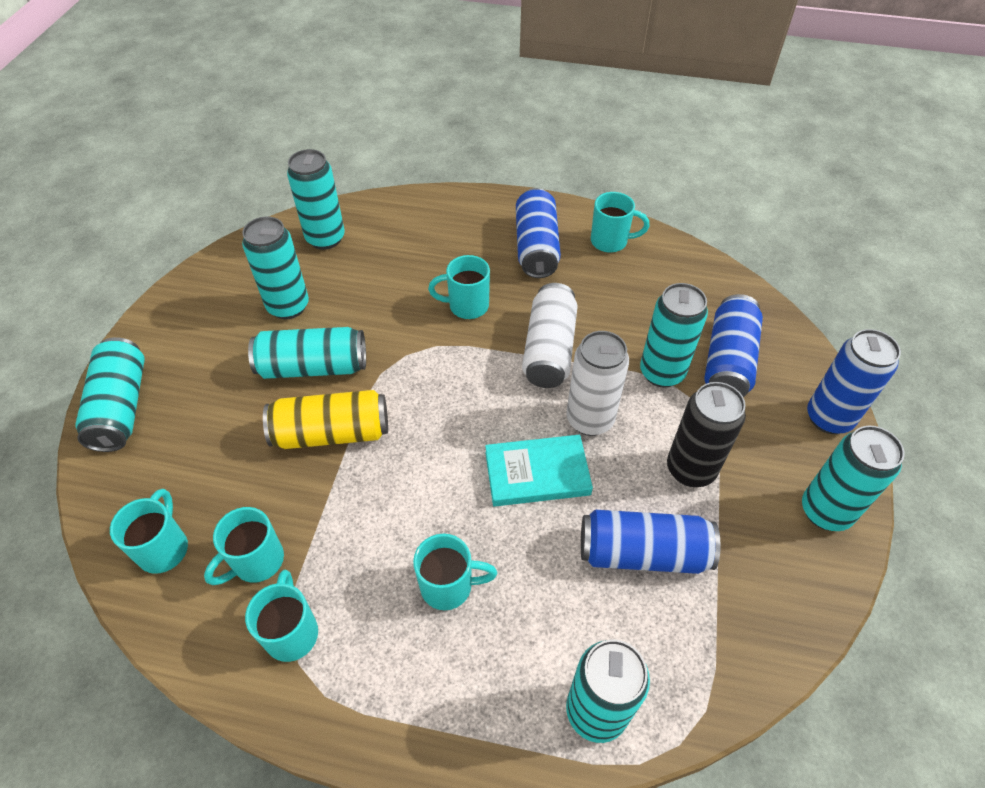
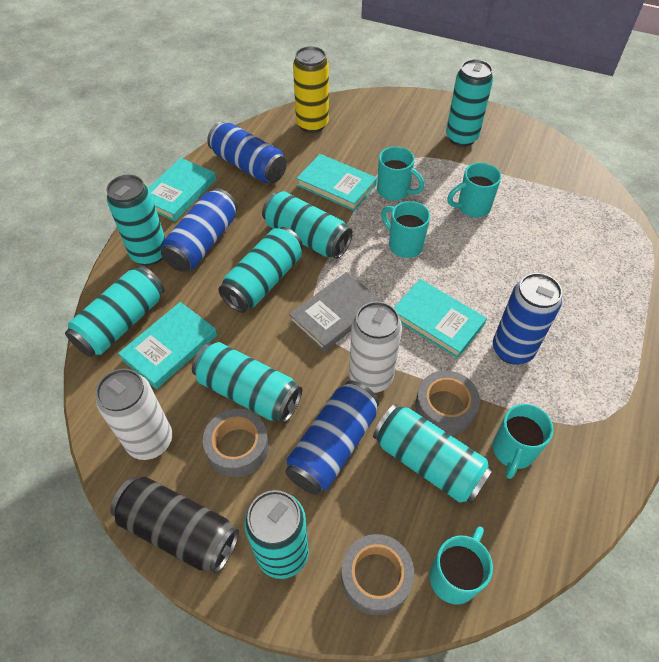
grey book: 0 -> 1
grey tape: 0 -> 3
turquoise book: 1 -> 4
turquoise can: 7 -> 8
turquoise mug: 6 -> 5

